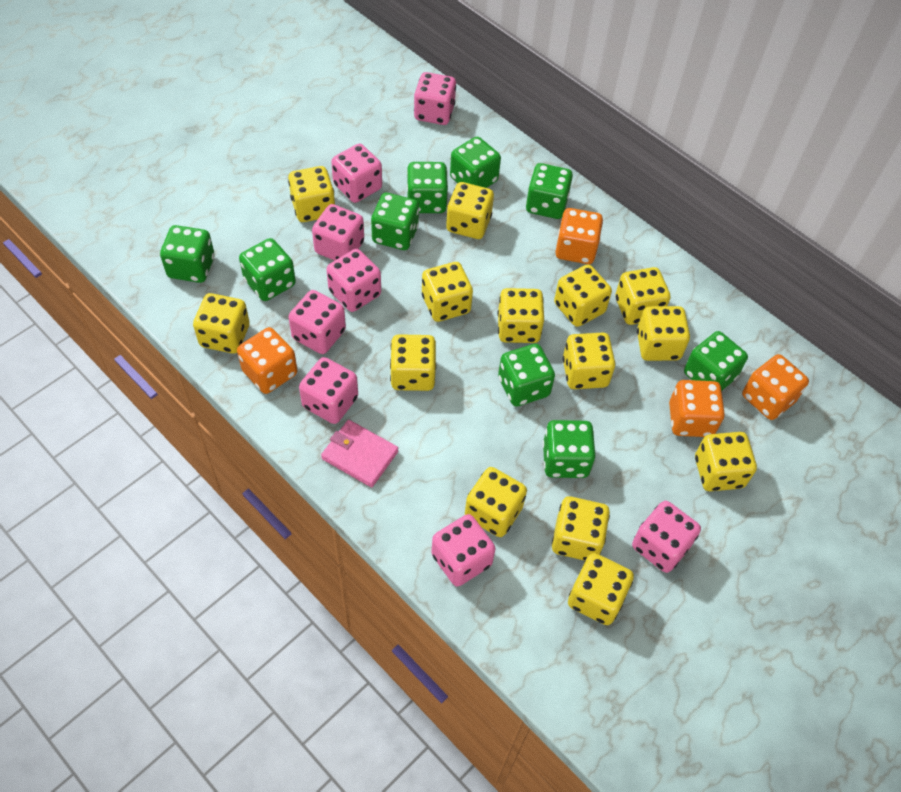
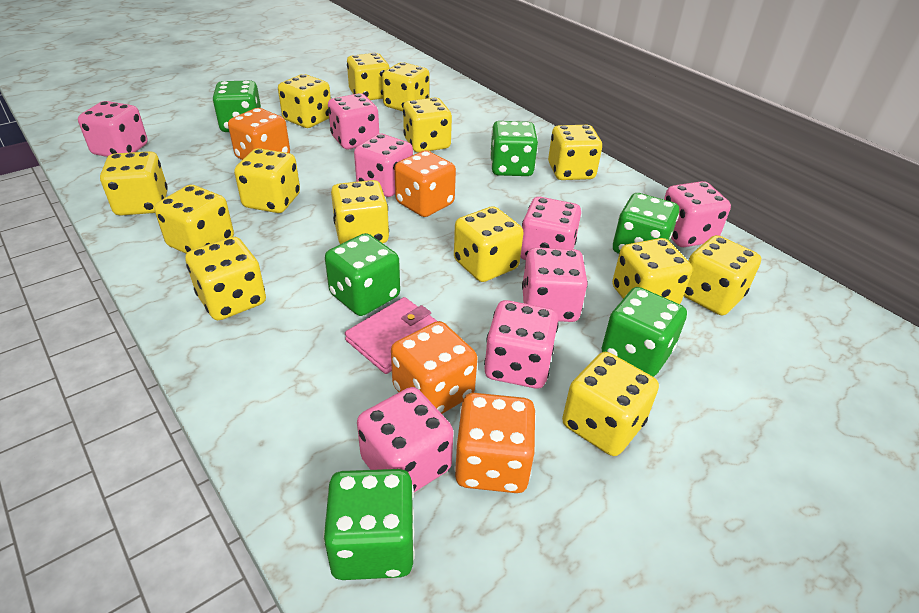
green dice: 9 -> 6

